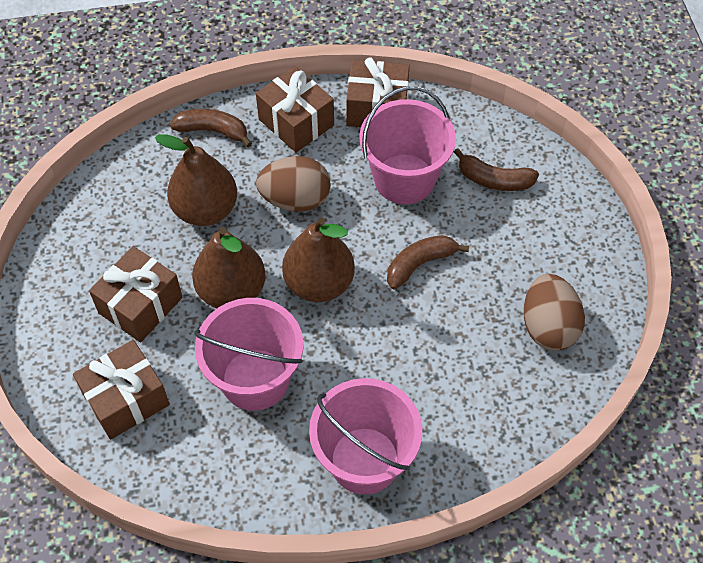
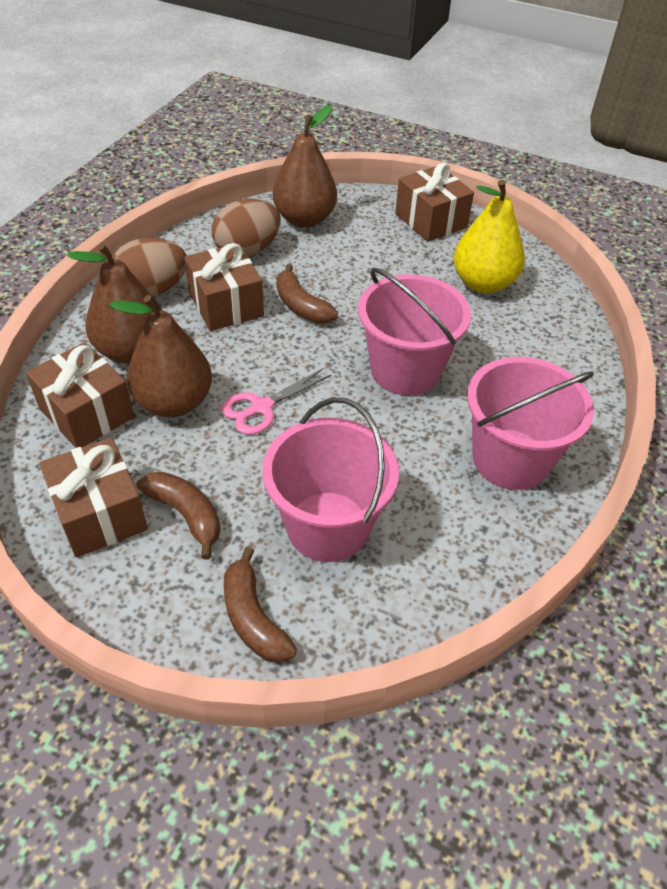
pink scissors: 0 -> 1
yellow pear: 0 -> 1

